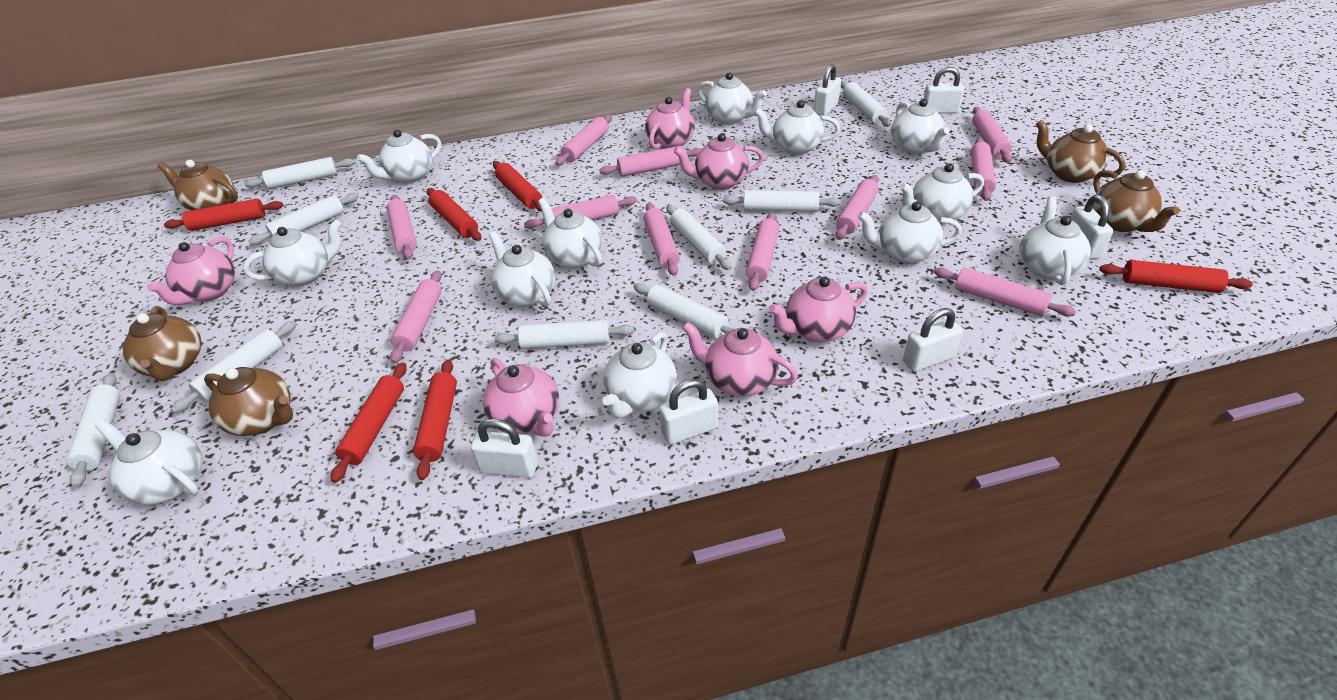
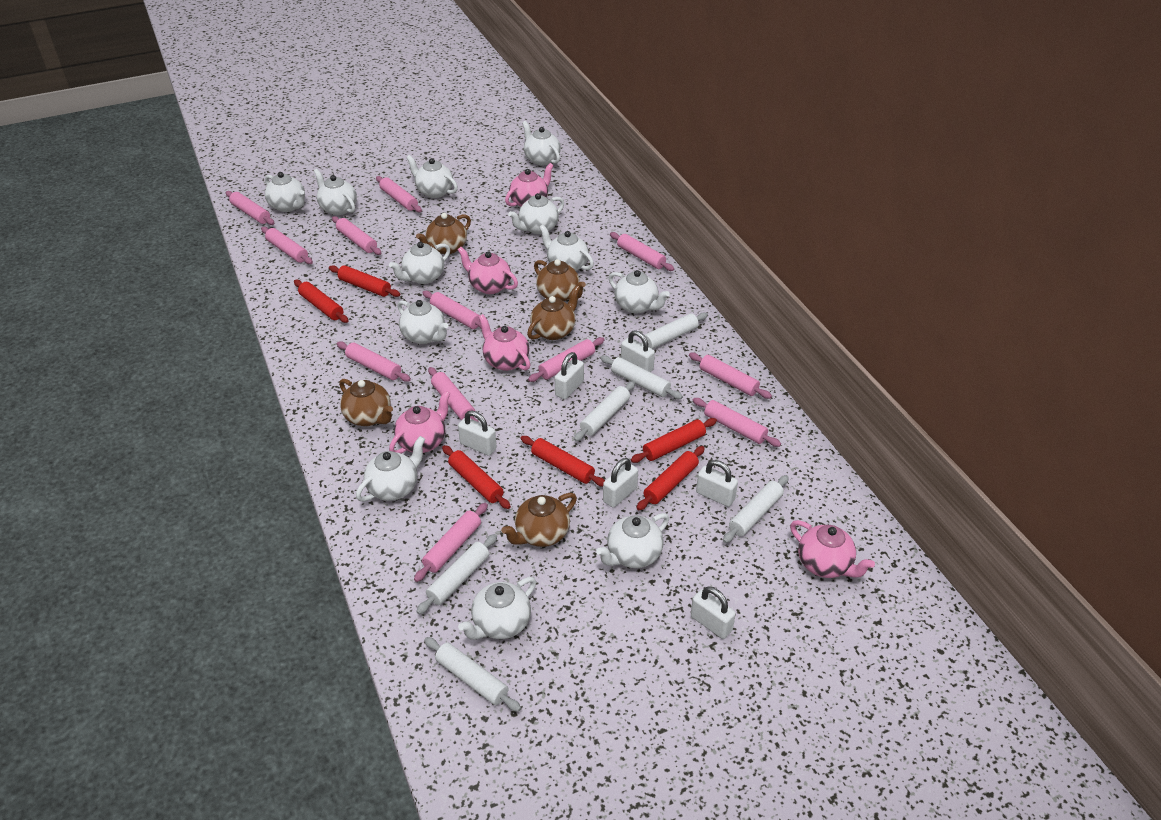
pink rolling pin: 11 -> 12
pink teapot: 6 -> 5
white rolling pin: 9 -> 6

